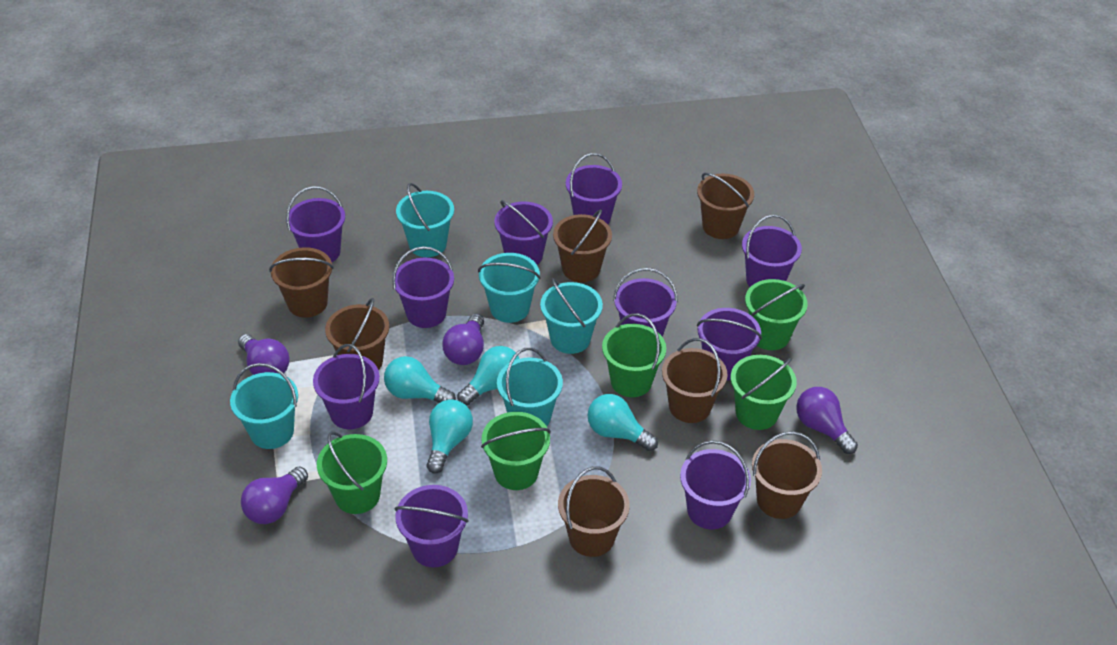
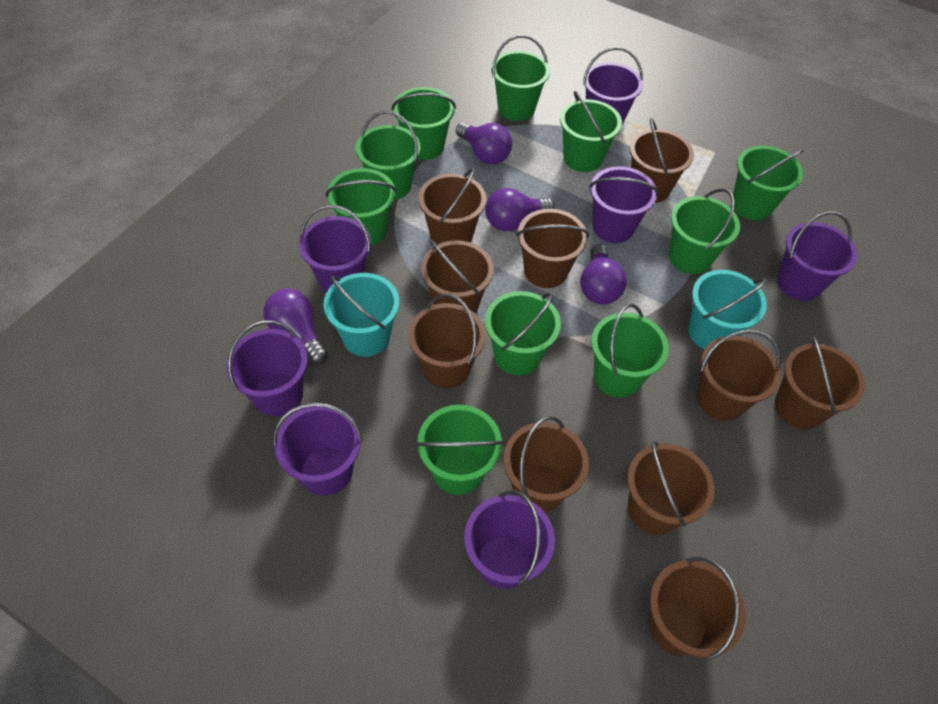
brown bucket: 7 -> 10
green bucket: 5 -> 10
purple bucket: 10 -> 7
turquoise bucket: 5 -> 2
turquoise light bulb: 4 -> 0

